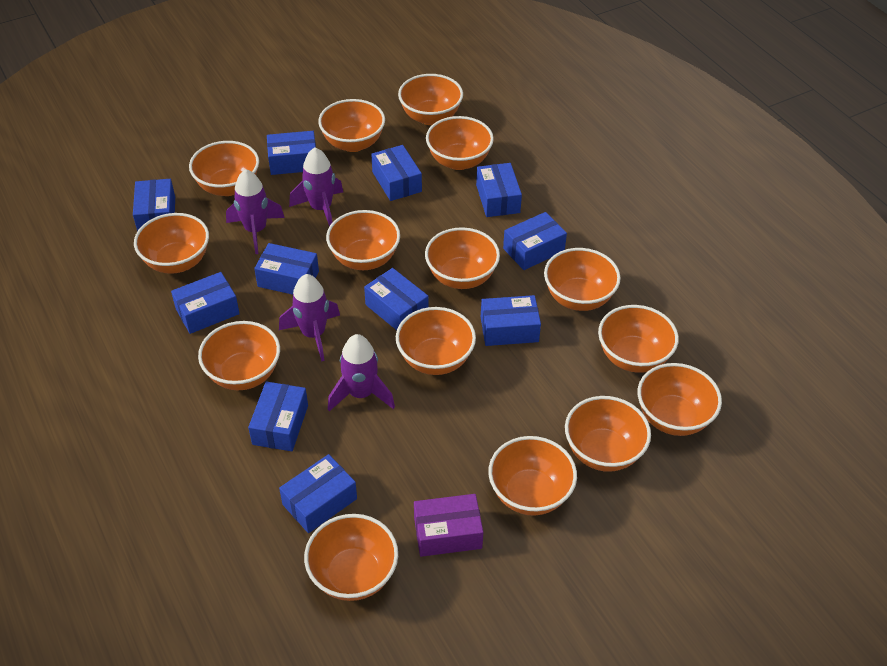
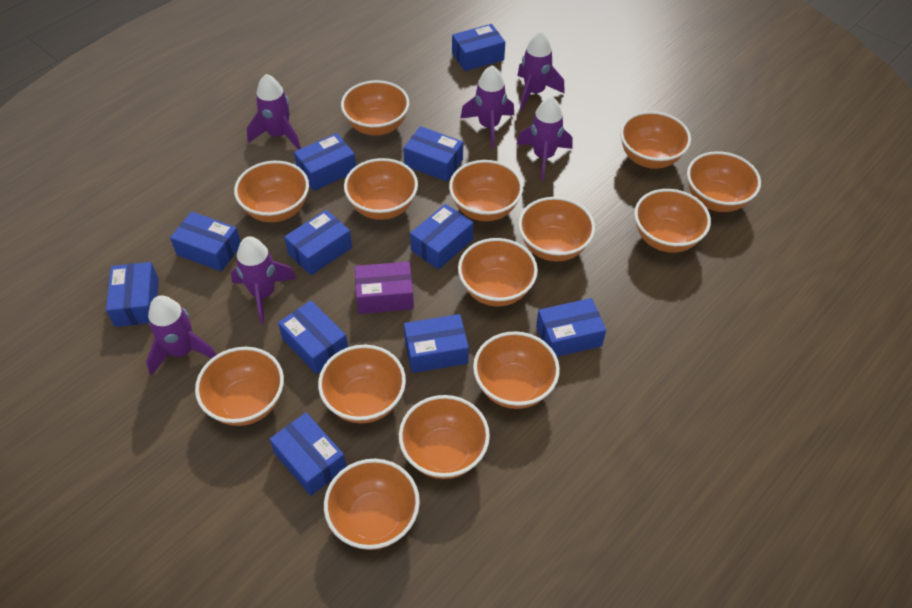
orange bowl: 15 -> 14
purple rocket: 4 -> 6

